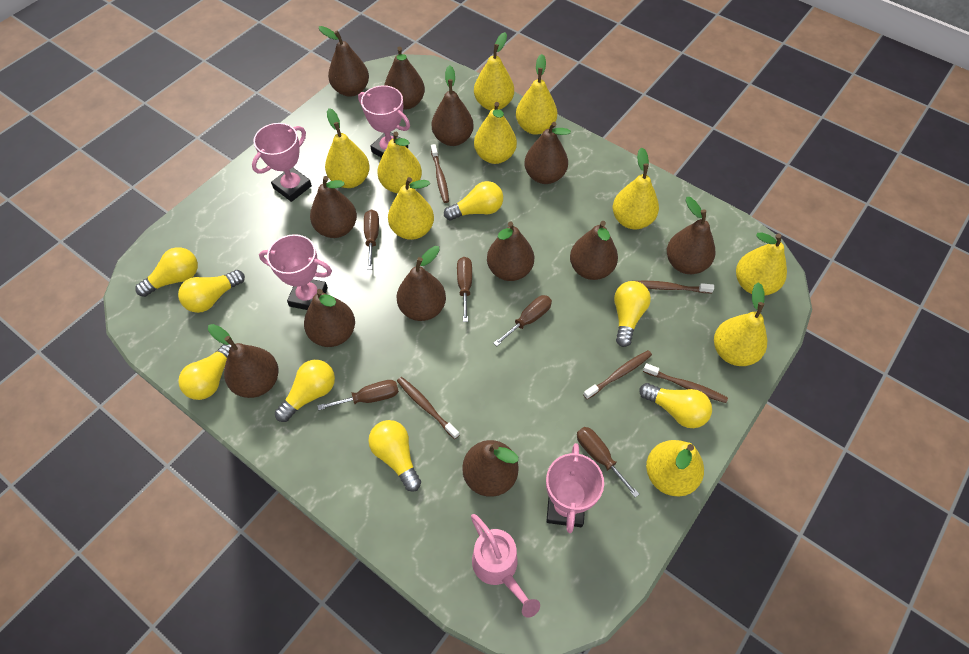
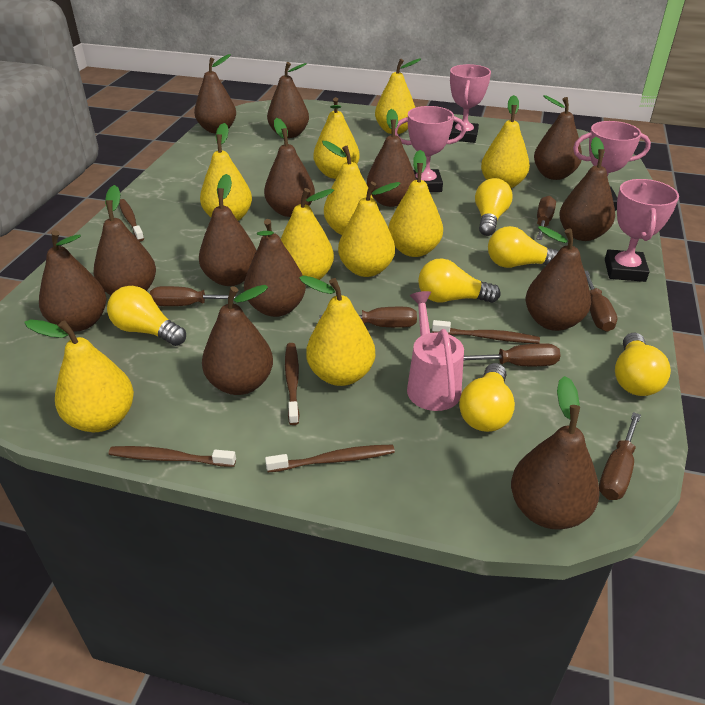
brown pear: 12 -> 13
brown screwdriver: 5 -> 6
yellow light bulb: 8 -> 6

